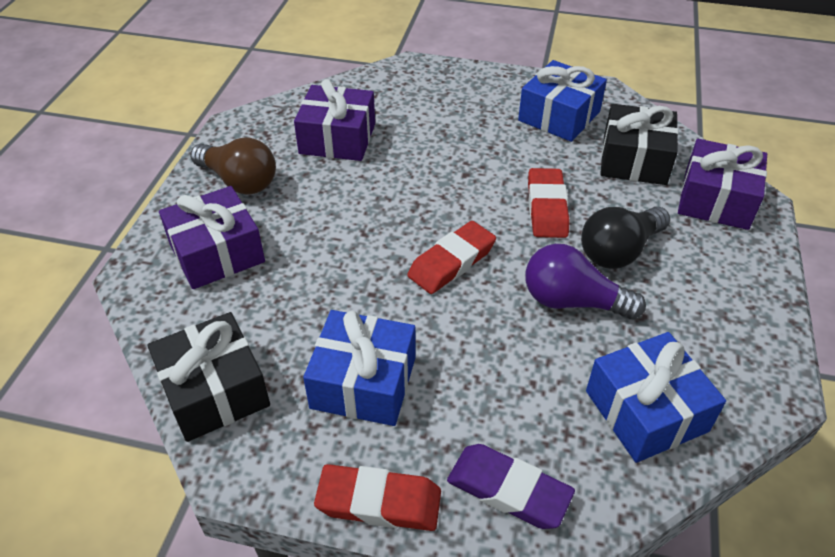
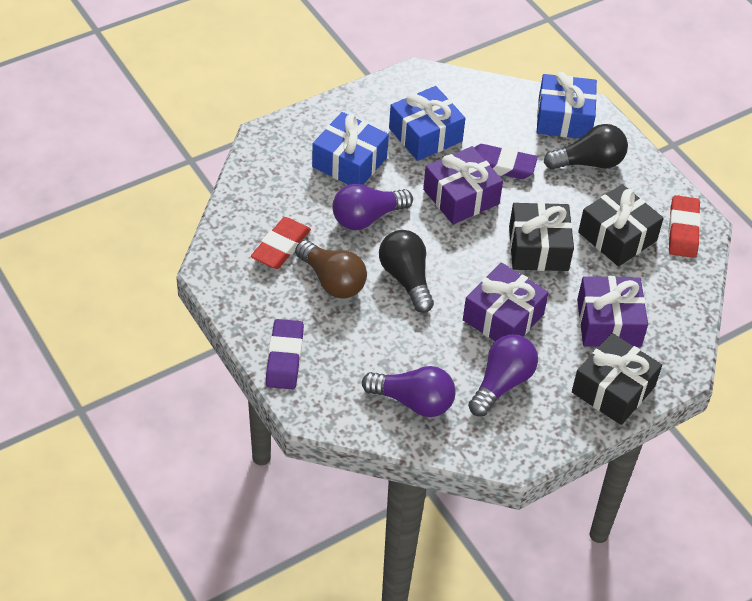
black gift: 2 -> 3
black light bulb: 1 -> 2
purple eraser: 1 -> 2
purple light bulb: 1 -> 3
red eraser: 3 -> 2

